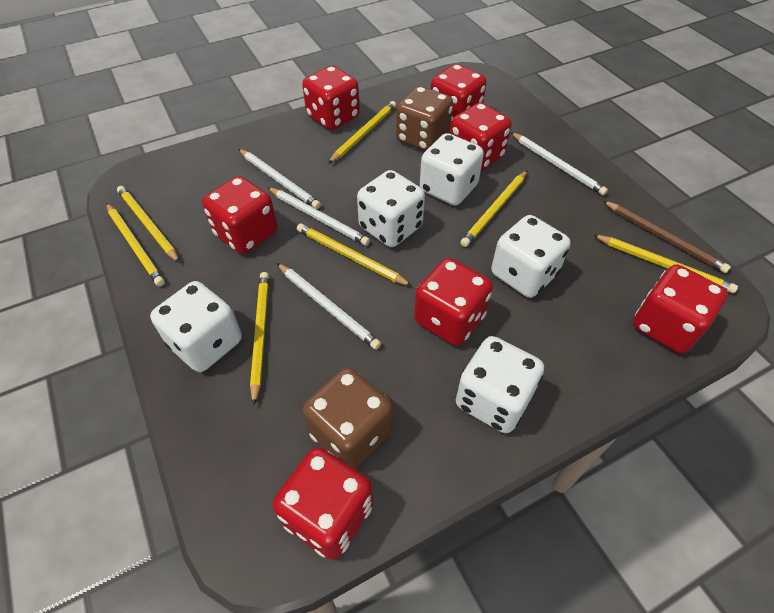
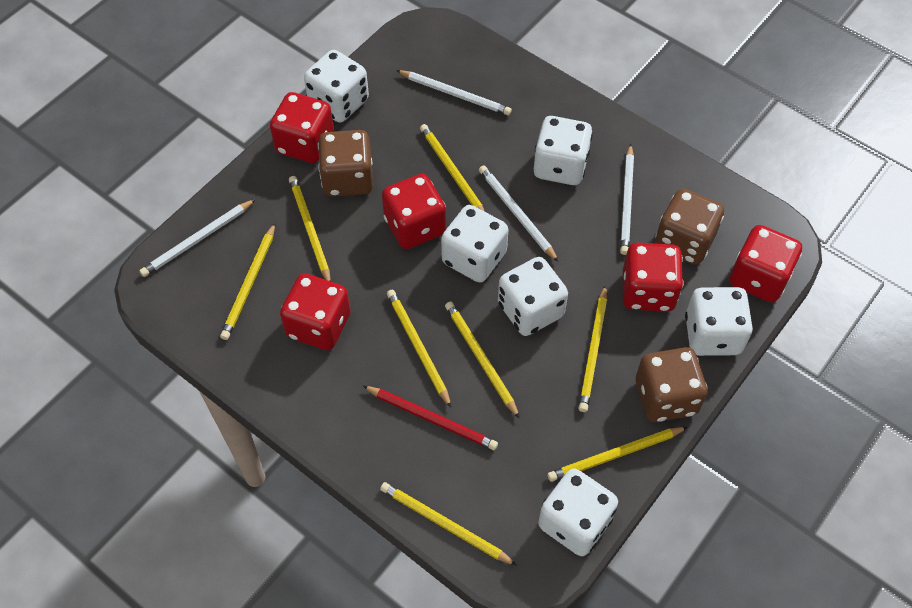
brown dice: 2 -> 3
brown pencil: 1 -> 0
red dice: 7 -> 5
red pencil: 0 -> 1
white dice: 5 -> 6
yellow pencil: 7 -> 8

